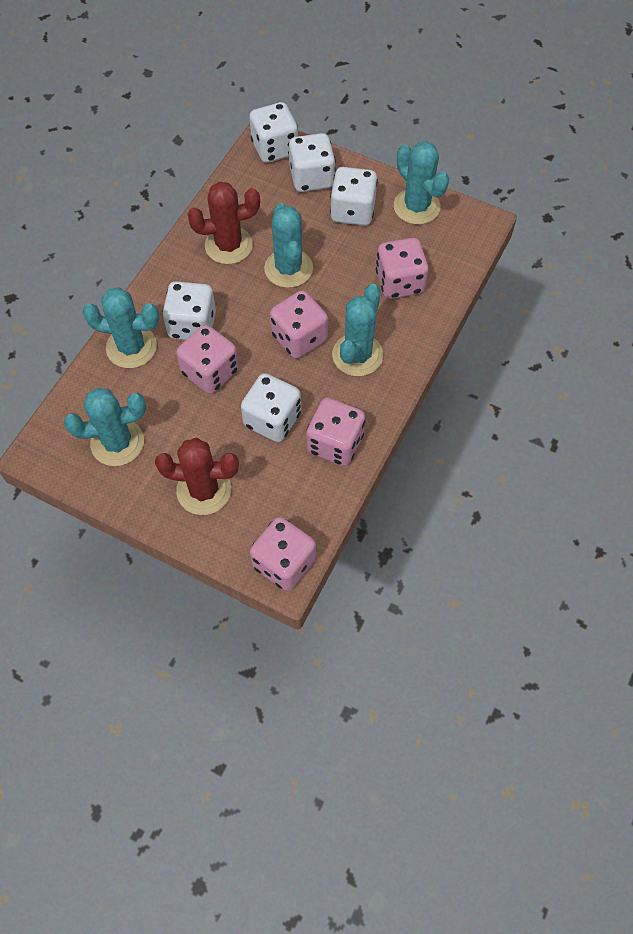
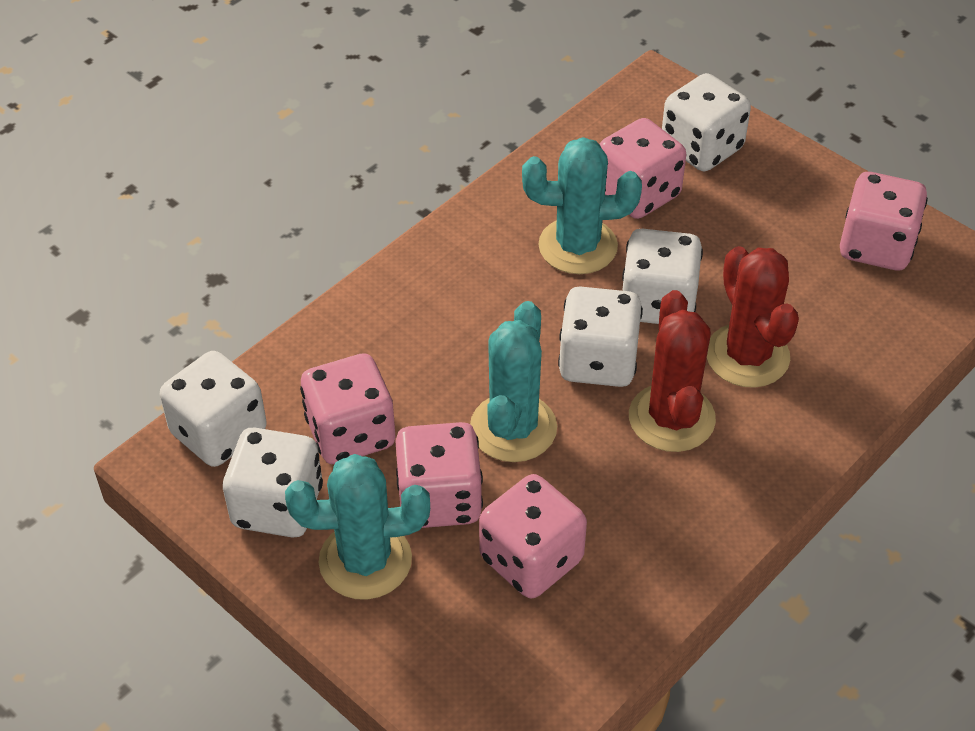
turquoise cactus: 5 -> 3

